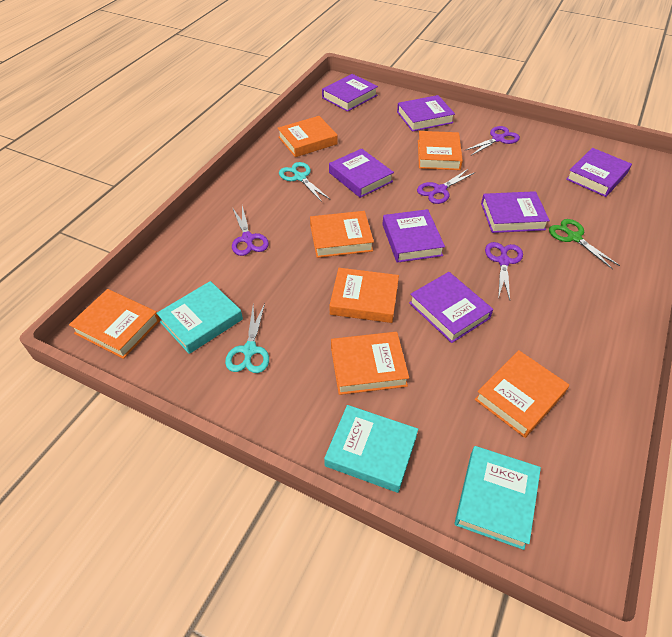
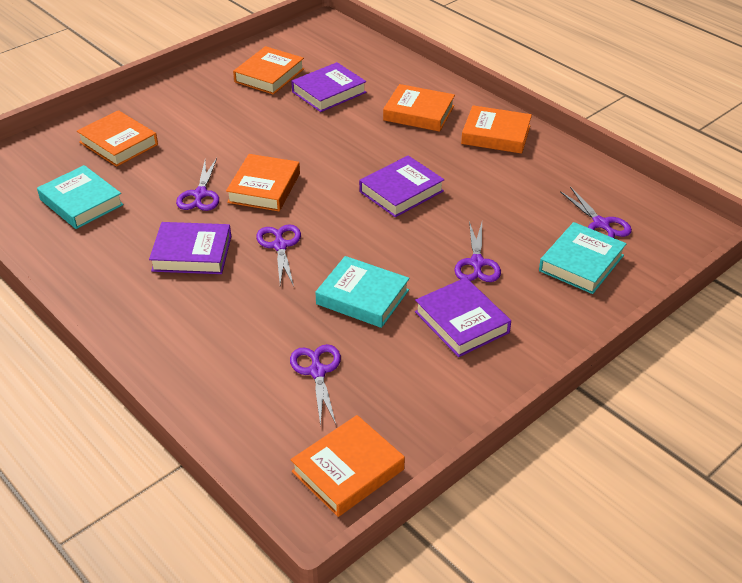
green scissors: 1 -> 0
orange book: 7 -> 6
purple book: 7 -> 4
purple scissors: 4 -> 5
turquoise scissors: 2 -> 0

